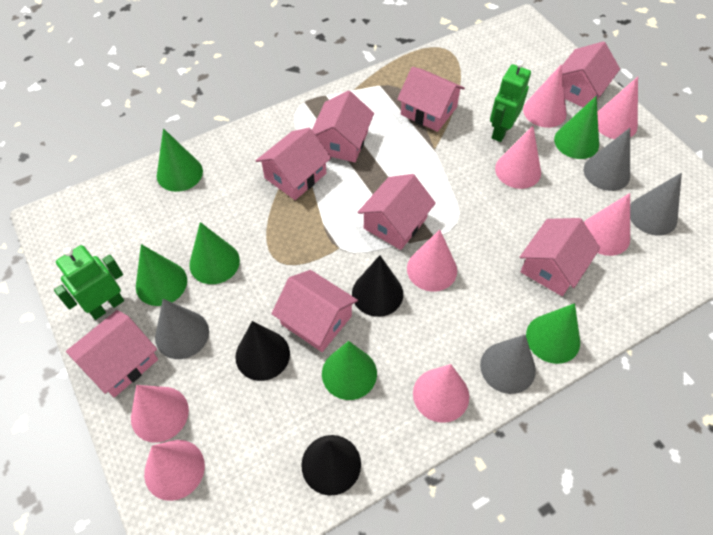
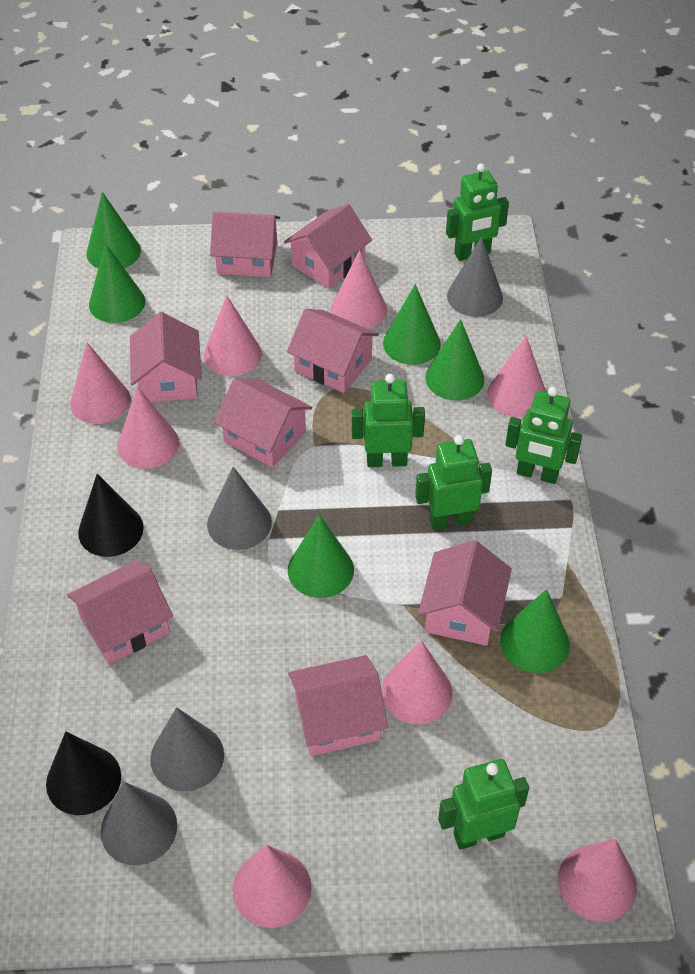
black cone: 3 -> 2
green robot: 2 -> 5

